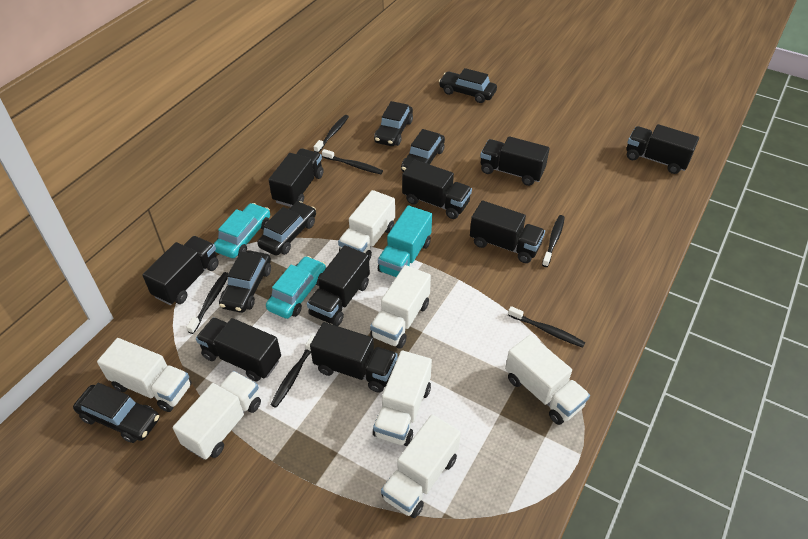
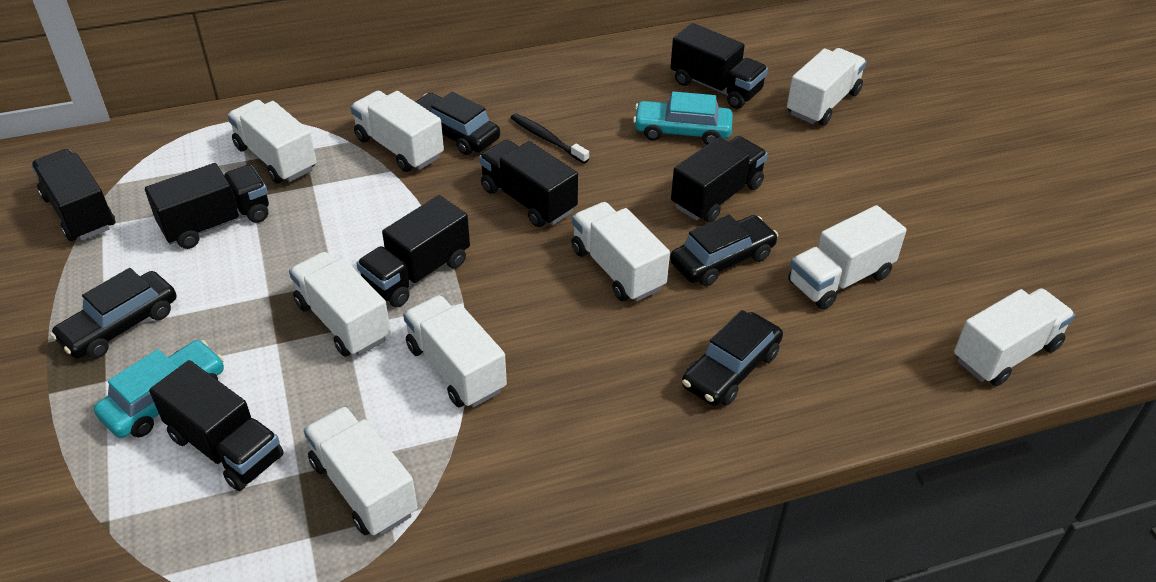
black car: 6 -> 4
black toothbrush: 6 -> 1
black truck: 9 -> 7
turquoise truck: 1 -> 0
white truck: 7 -> 9

